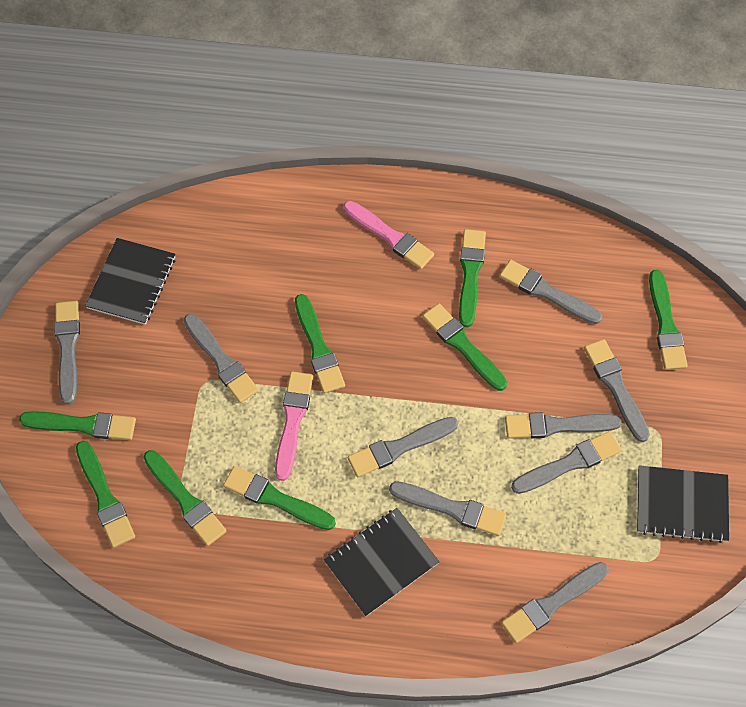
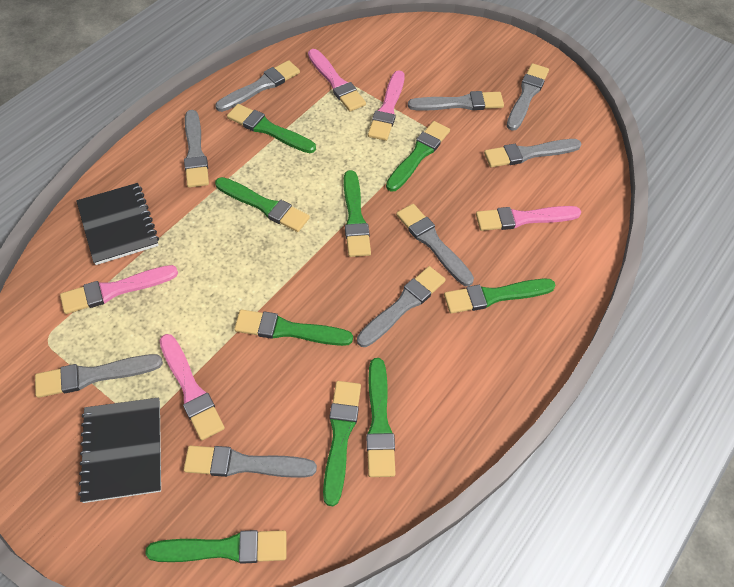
black notebook: 3 -> 2
green brush: 8 -> 9
pink brush: 2 -> 5

